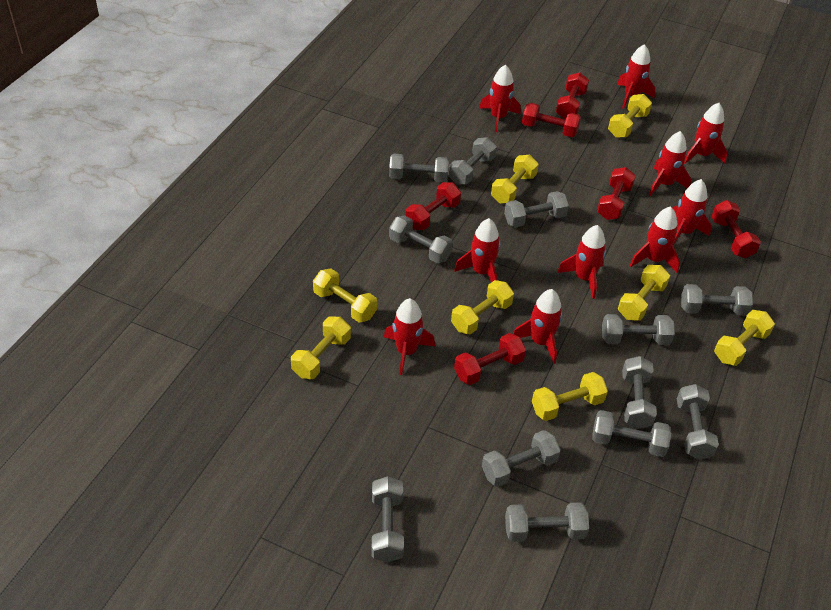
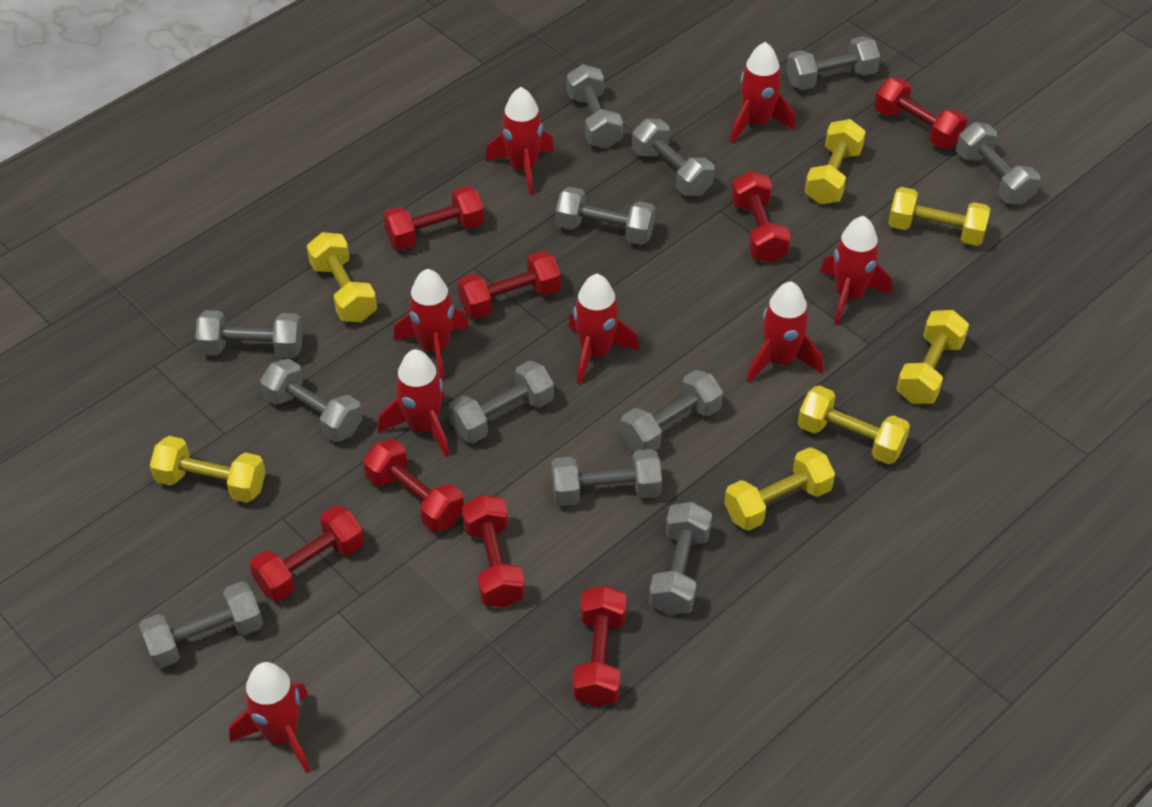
red dumbbell: 6 -> 8
red rocket: 10 -> 8
yellow dumbbell: 8 -> 7

